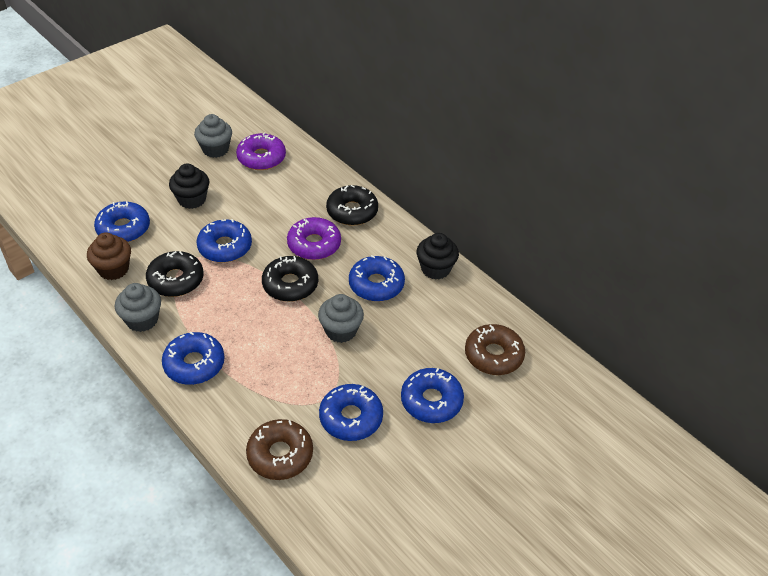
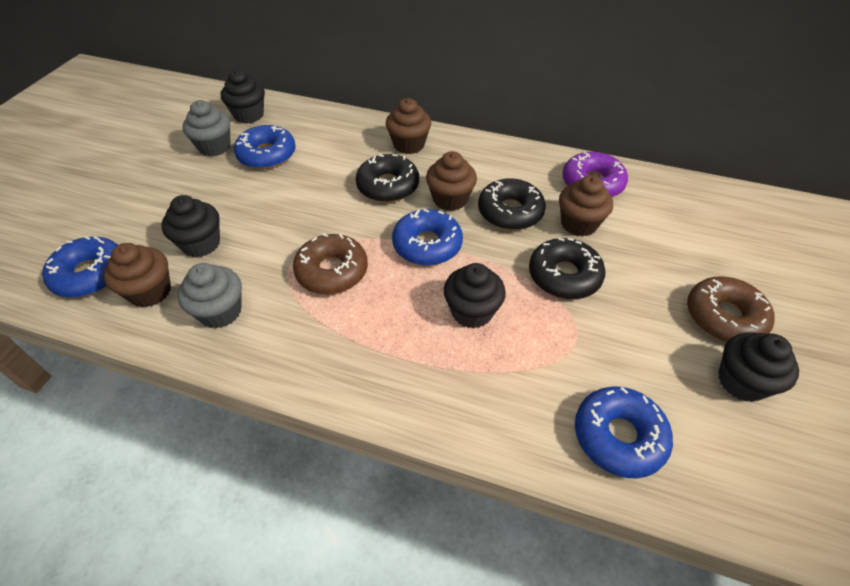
black cupcake: 2 -> 4
blue donut: 6 -> 4
brown cupcake: 1 -> 4
grey cupcake: 3 -> 2
purple donut: 2 -> 1

